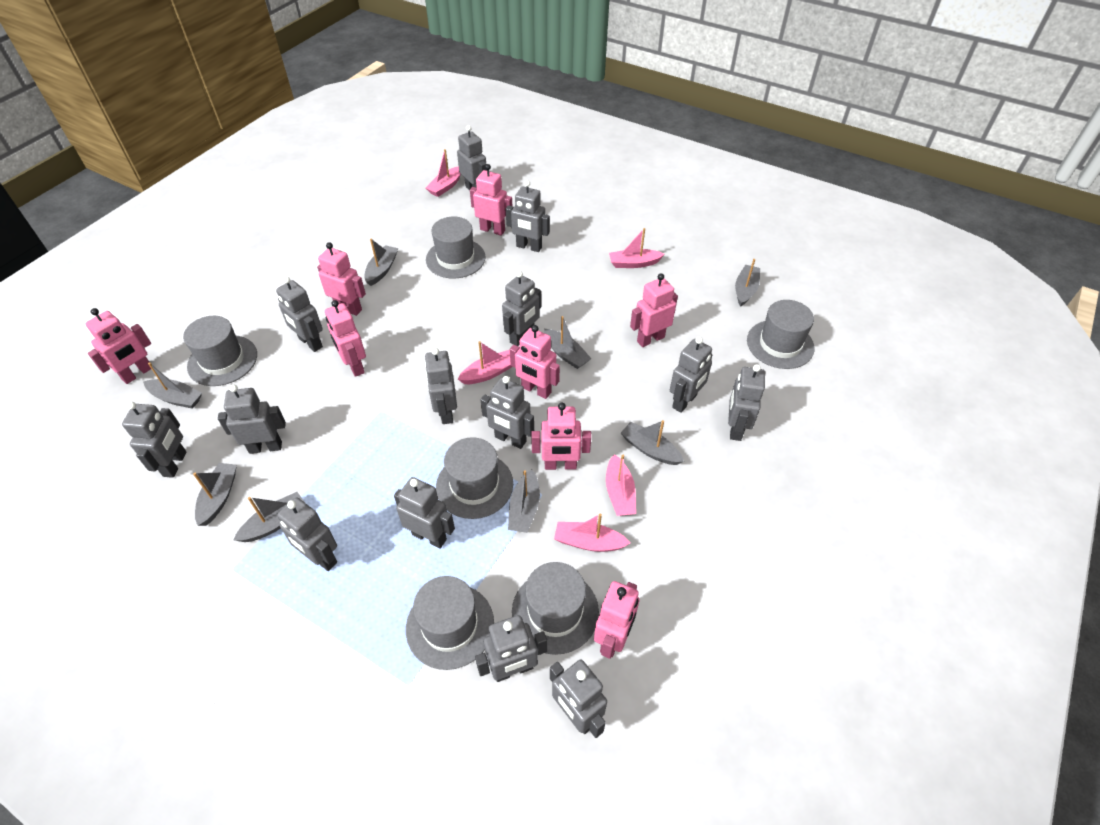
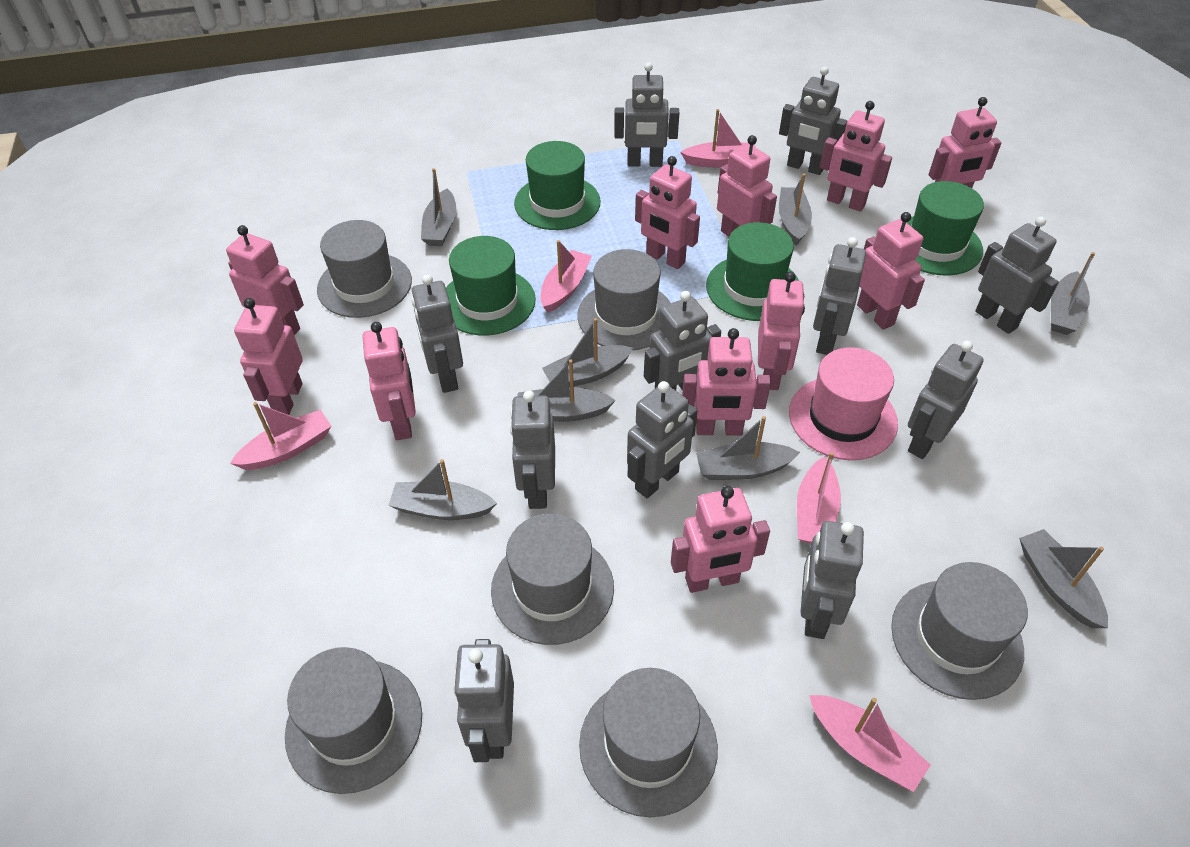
green hat: 0 -> 4
grey robot: 14 -> 11
pink hat: 0 -> 1
pink robot: 8 -> 11

